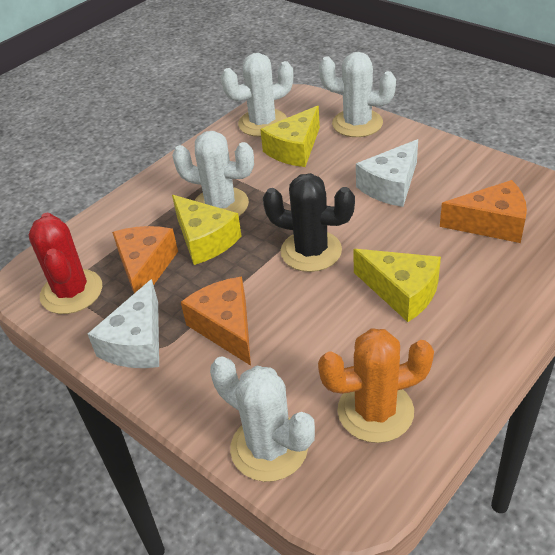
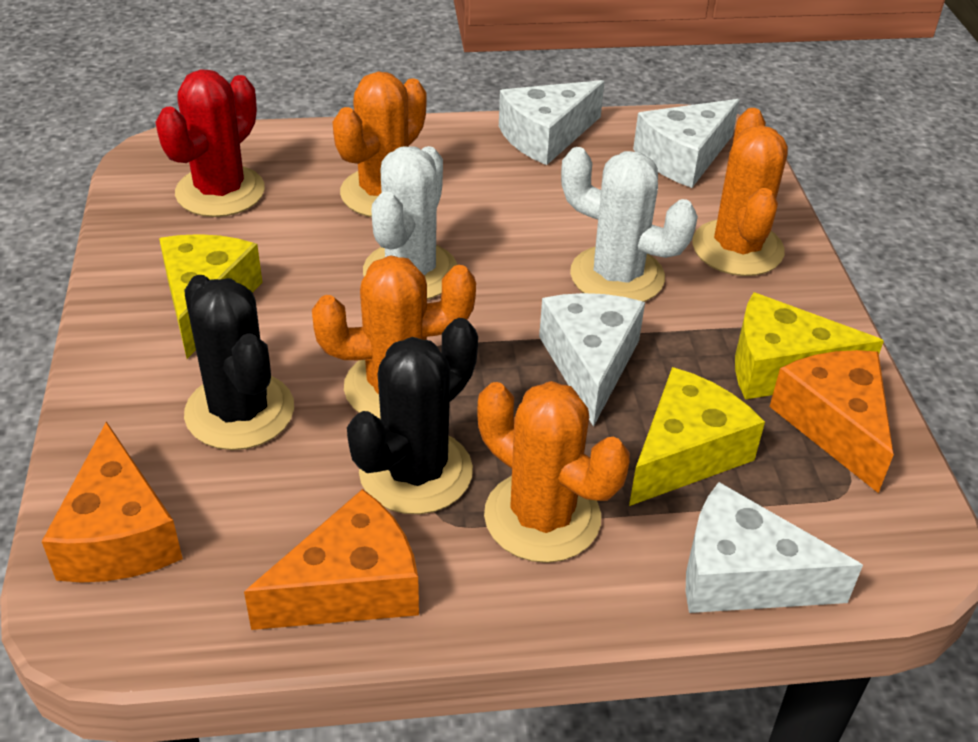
black cactus: 1 -> 2
orange cactus: 1 -> 4
white cactus: 4 -> 2
white cheese: 2 -> 4

